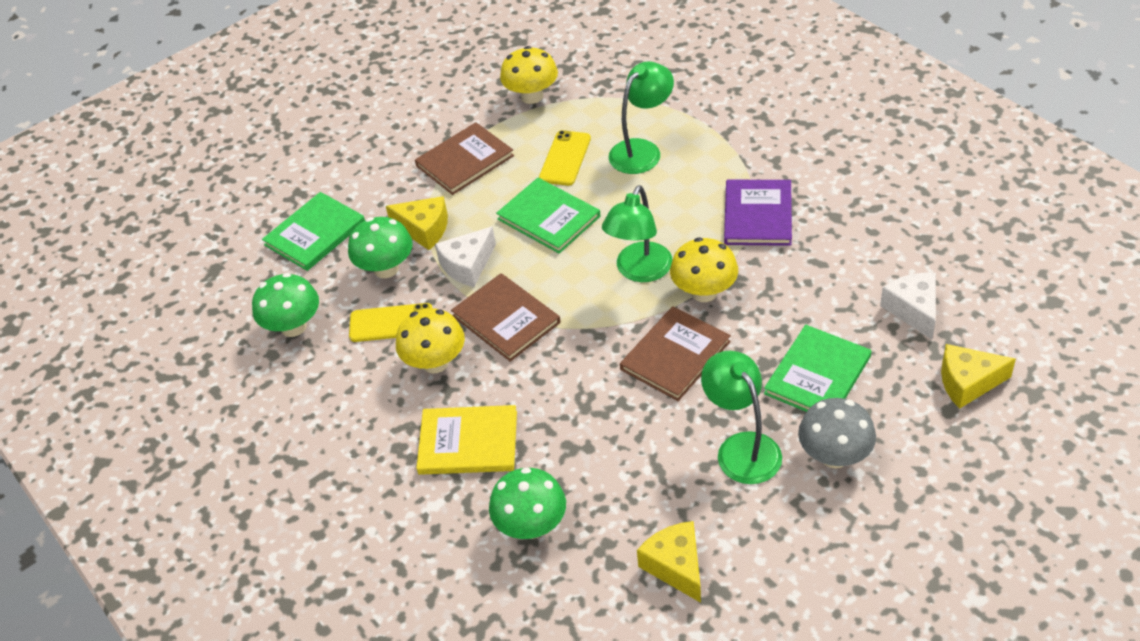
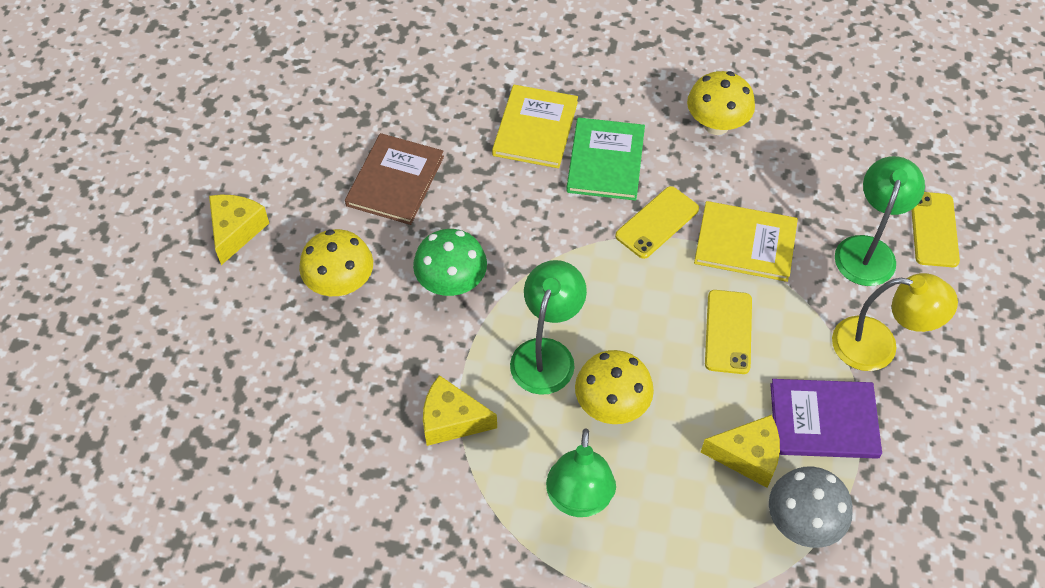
brown book: 3 -> 1
green book: 3 -> 1
green mushroom: 3 -> 1
white cheese: 2 -> 0
yellow book: 1 -> 2
yellow lamp: 0 -> 1
yellow phone: 2 -> 3

